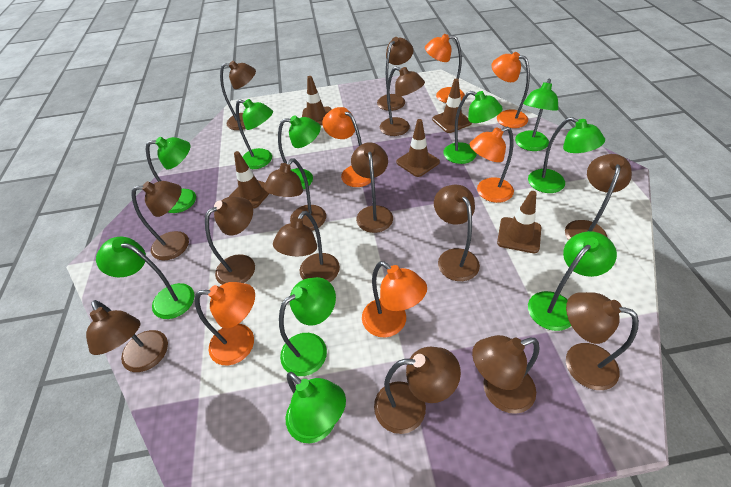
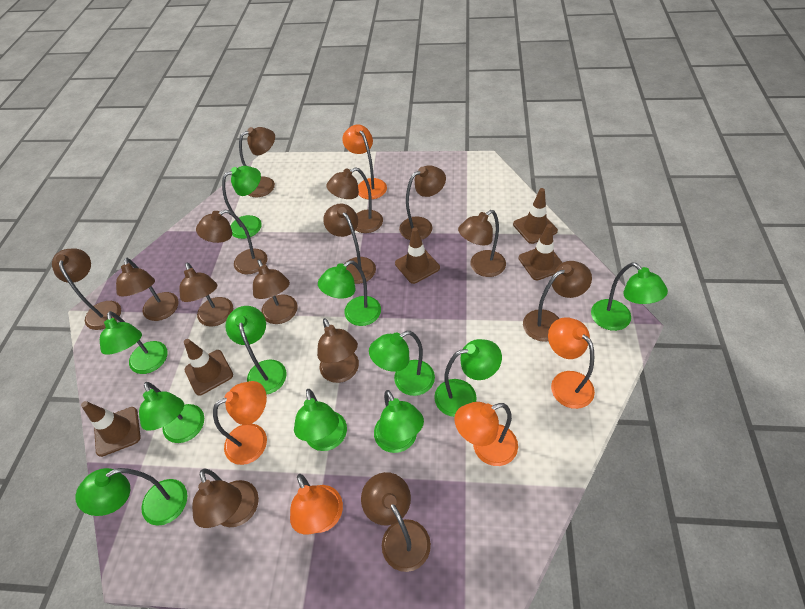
green lamp: 10 -> 11
orange lamp: 6 -> 5

